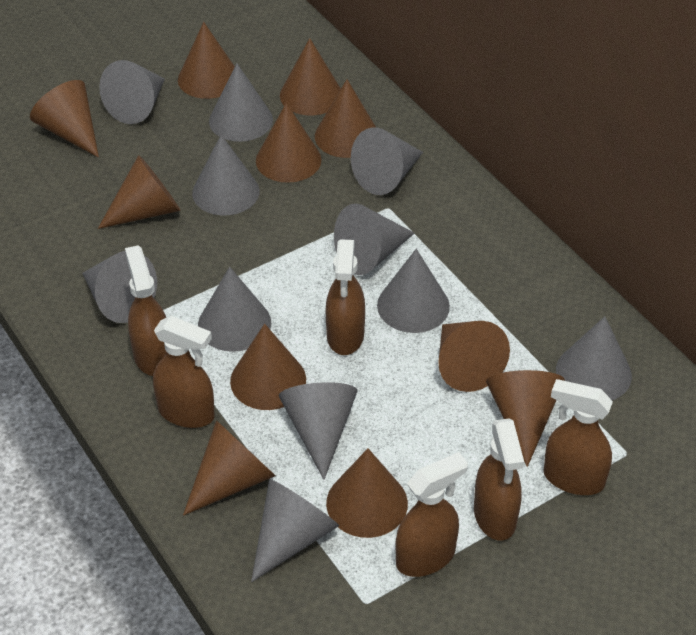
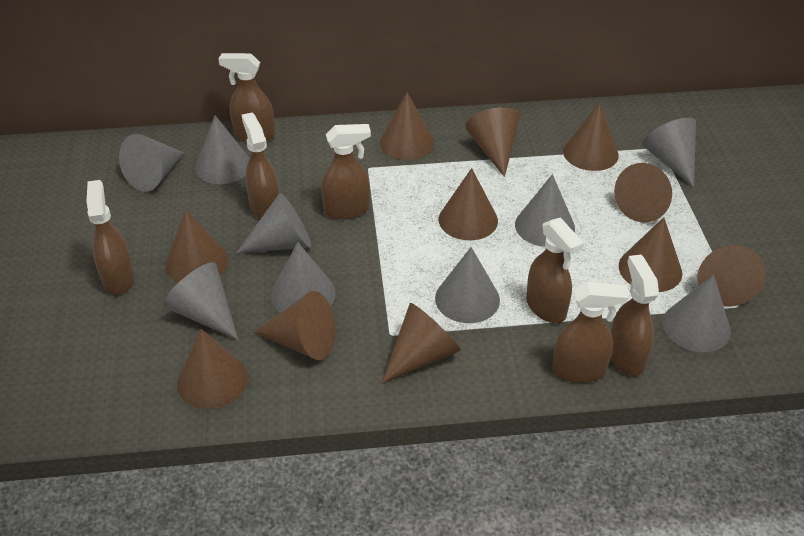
brown spray bottle: 6 -> 7
grey cone: 11 -> 9

